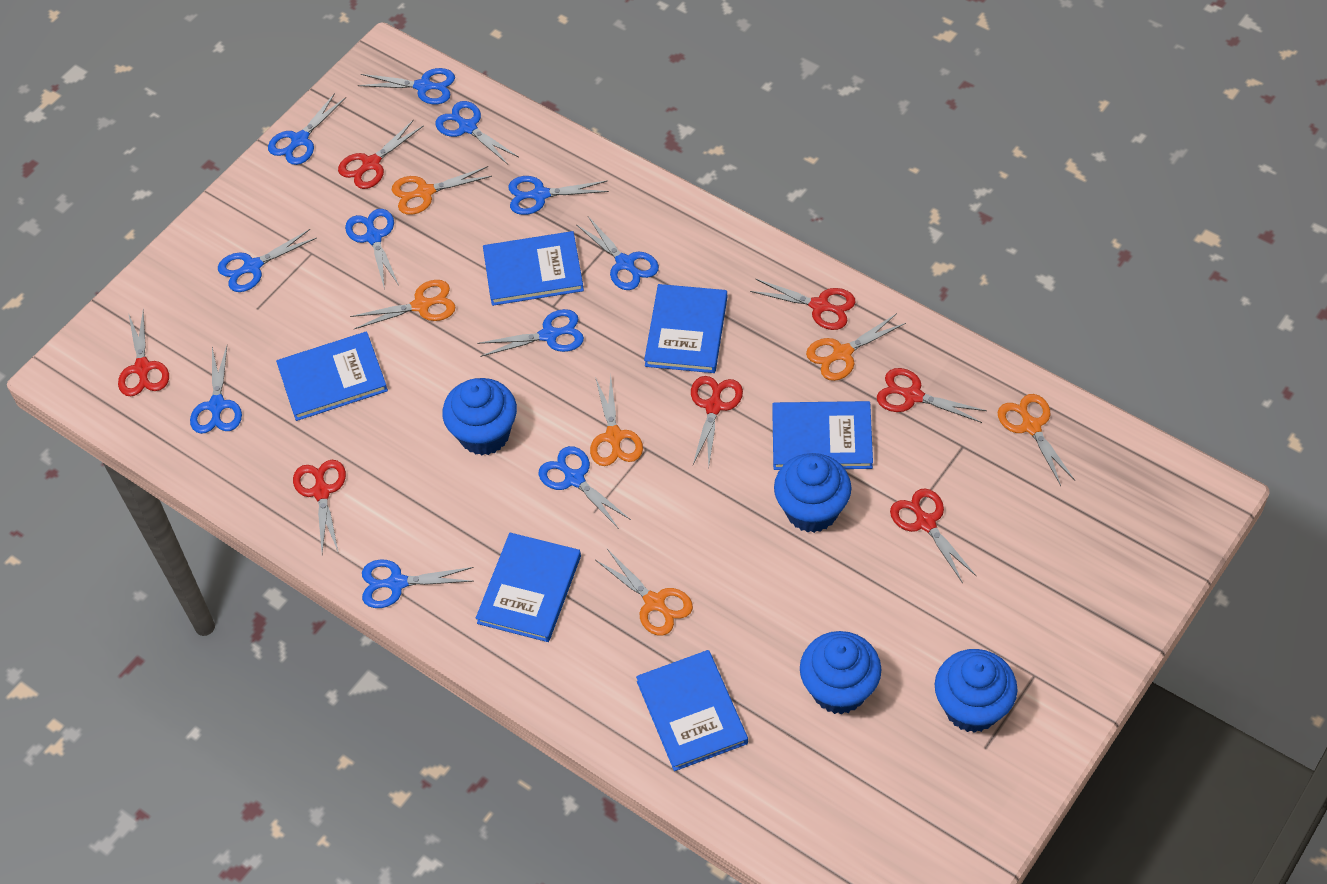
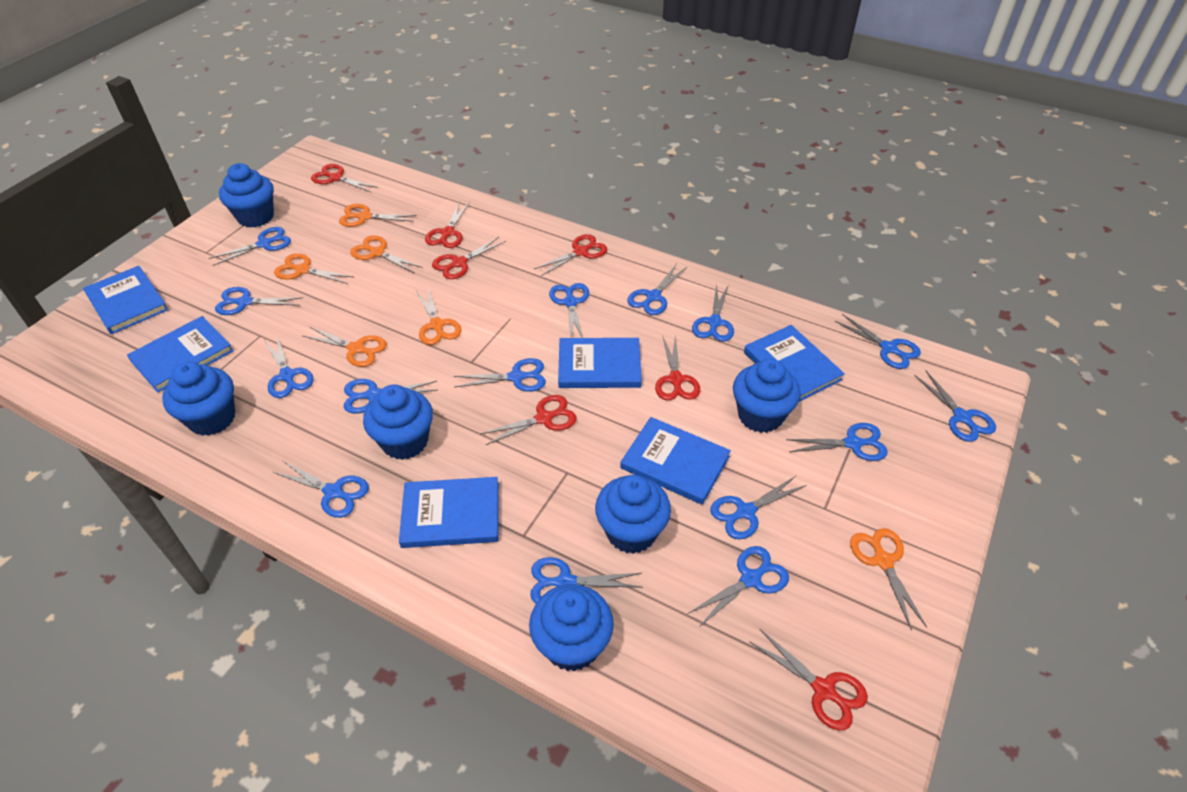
blue cupcake: 4 -> 6
blue scissors: 11 -> 15

